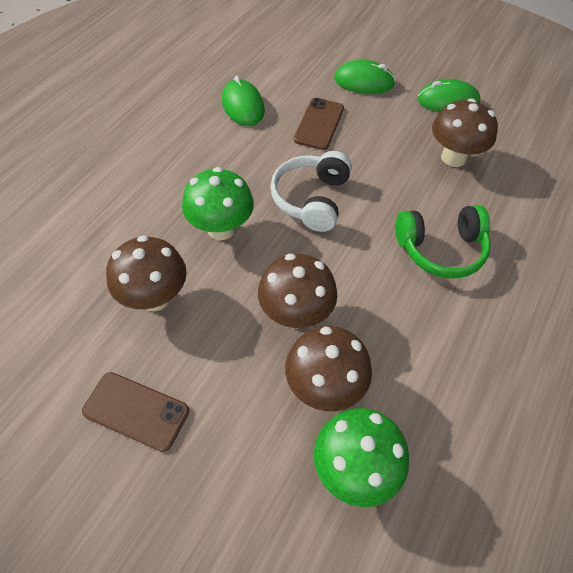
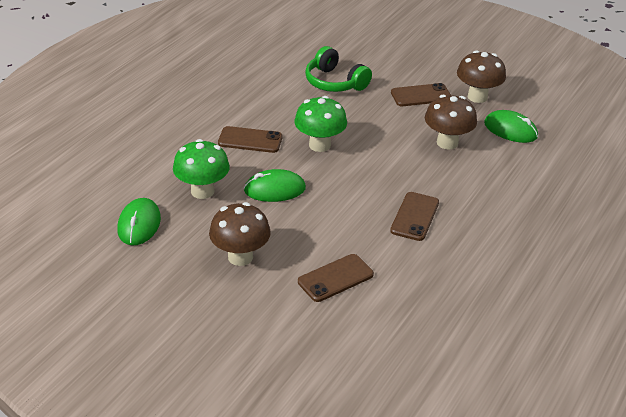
brown mushroom: 4 -> 3
brown phone: 2 -> 4
white headphones: 1 -> 0

